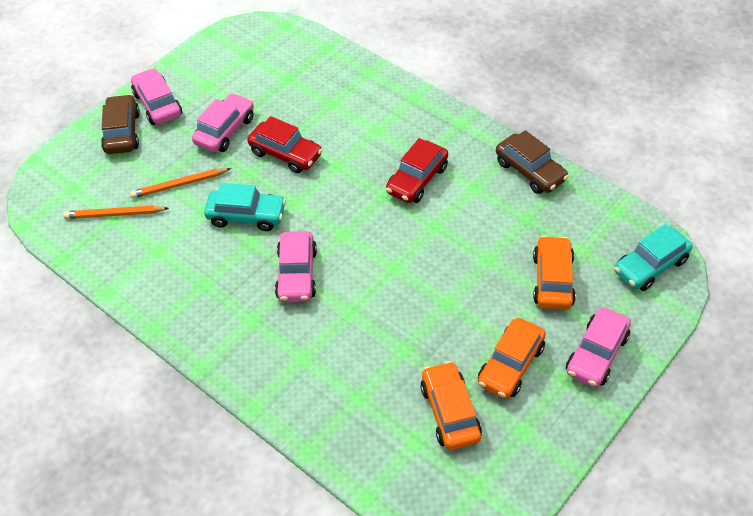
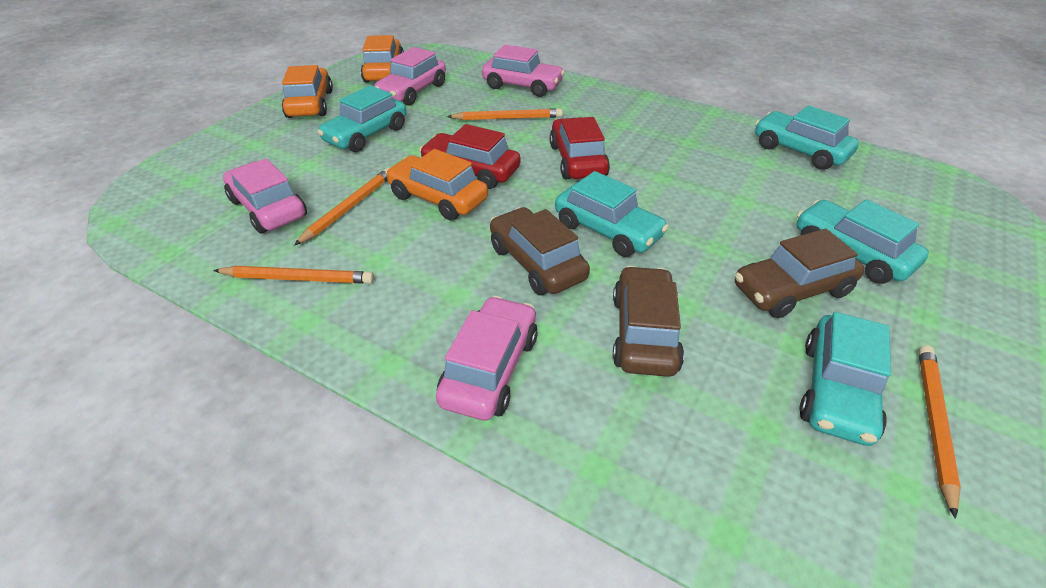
brown car: 2 -> 3
orange pencil: 2 -> 4
turquoise car: 2 -> 5

